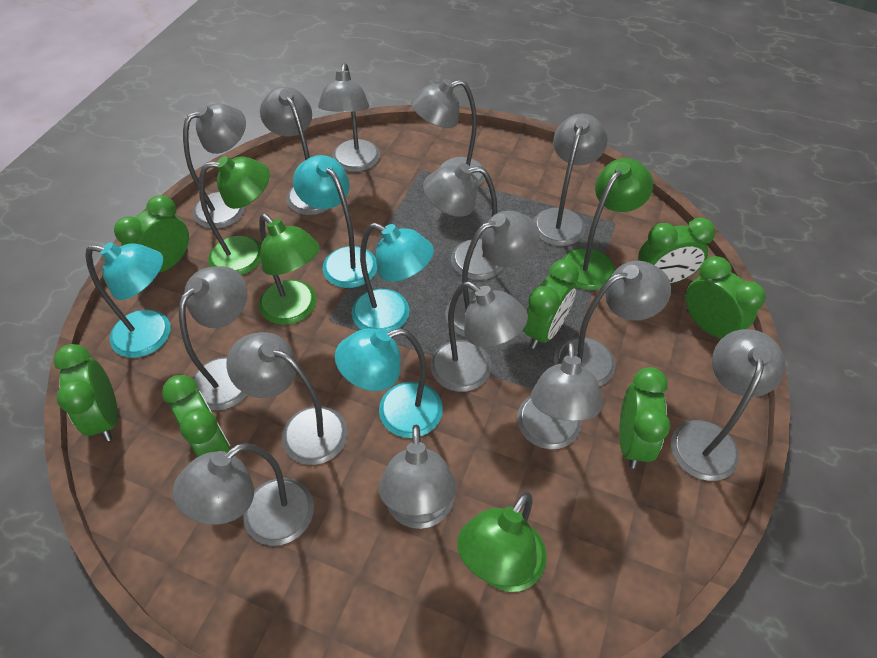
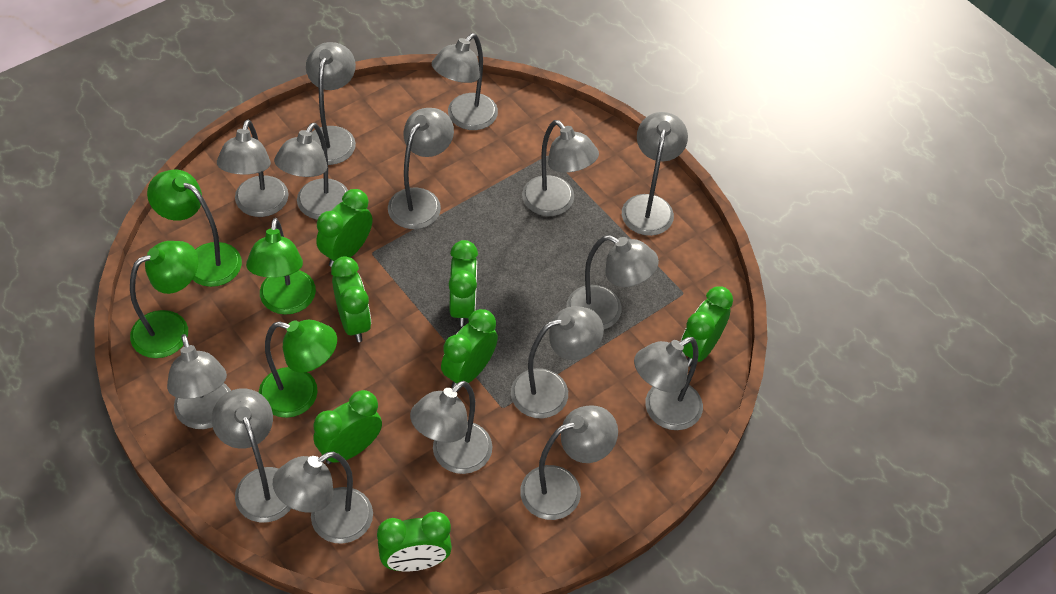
turquoise lamp: 4 -> 0

